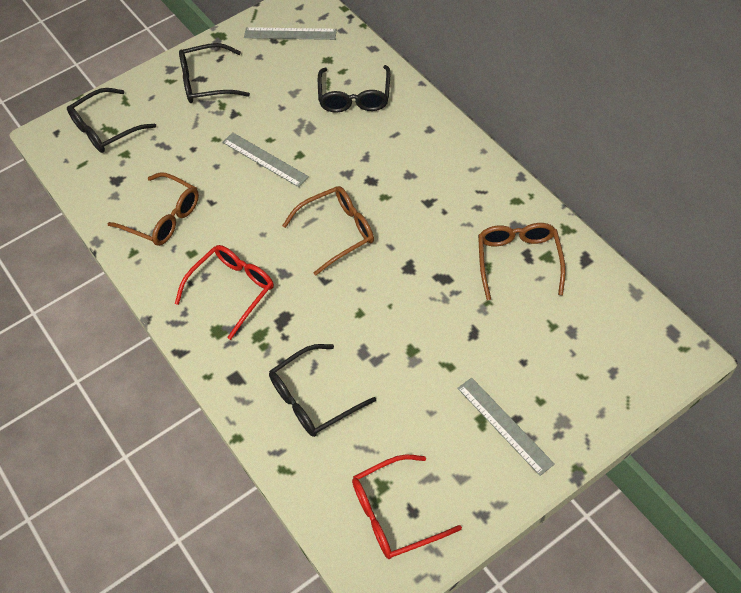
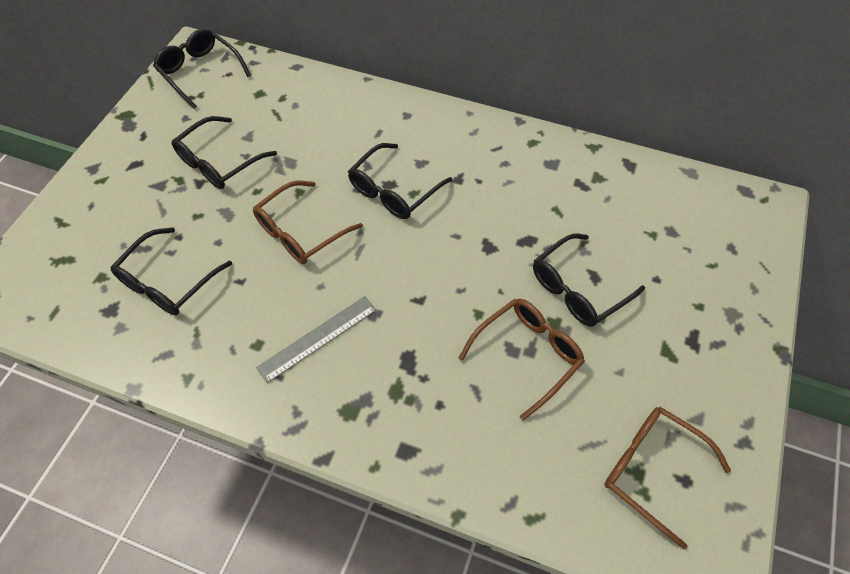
black glasses: 4 -> 5
grey ruler: 3 -> 1
red glasses: 2 -> 0

